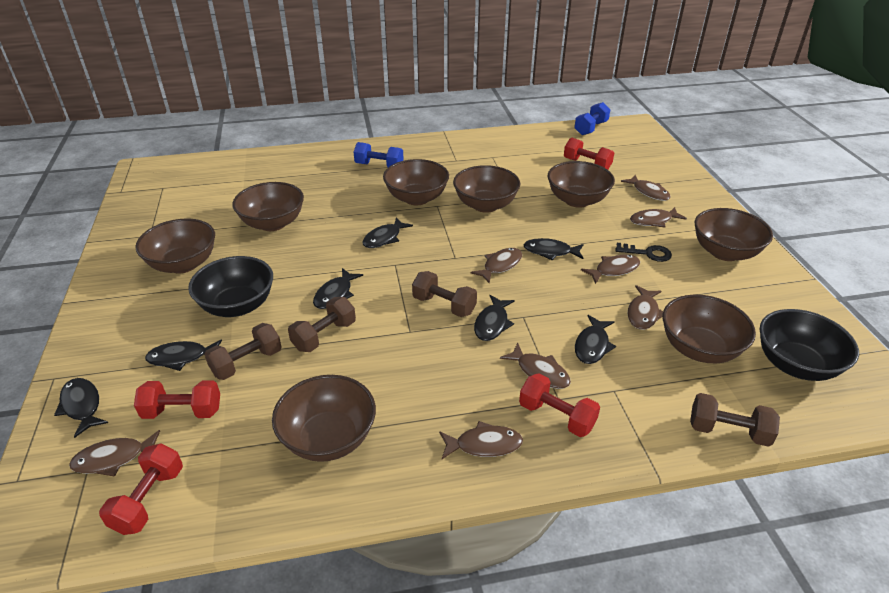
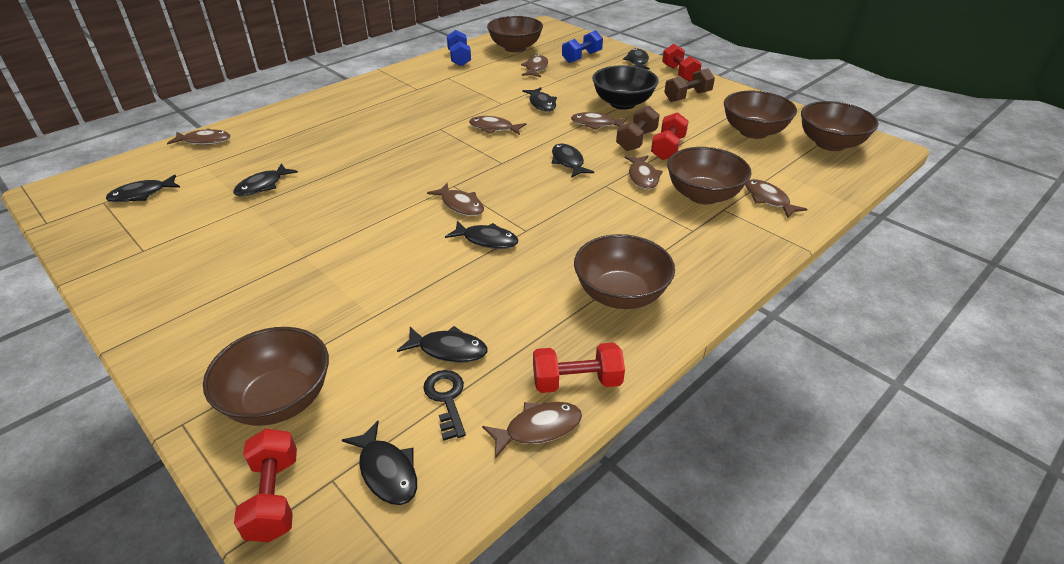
black bowl: 2 -> 1
black fish: 7 -> 8
brown bowl: 8 -> 6
brown dumbbell: 4 -> 2

